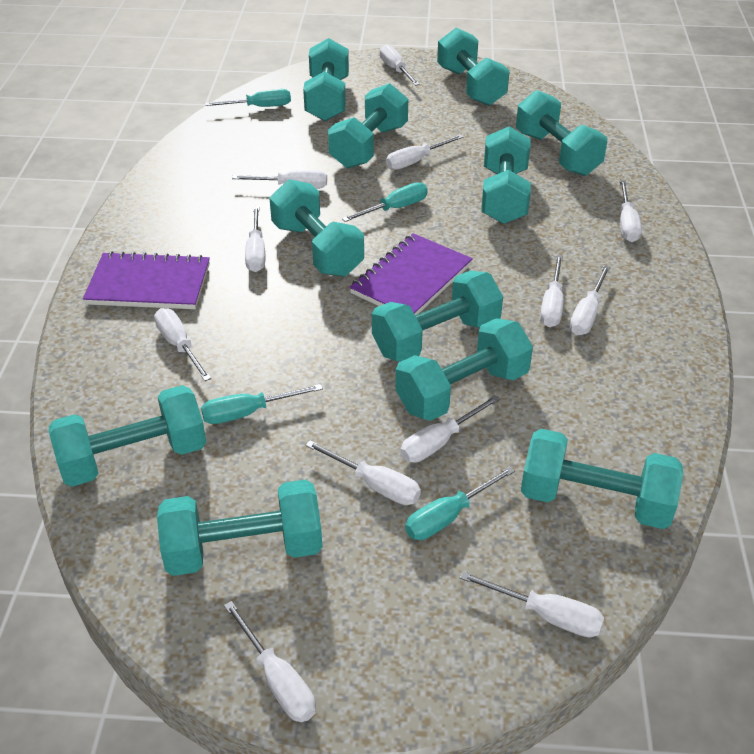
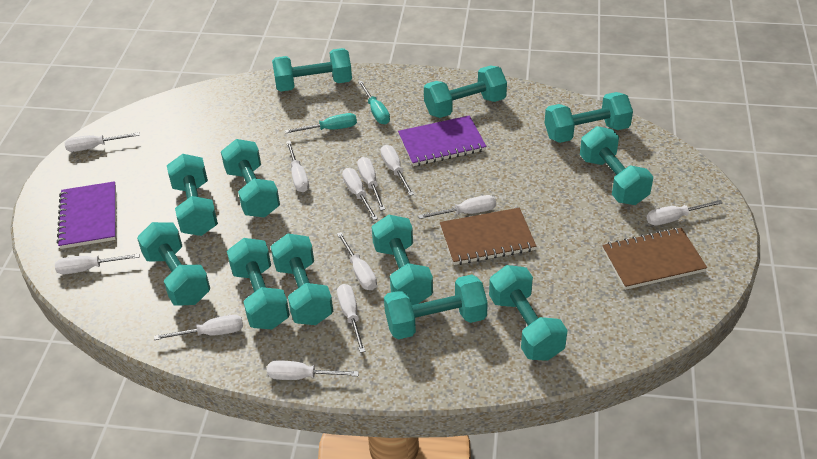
brown notebook: 0 -> 2
turquoise dumbbell: 11 -> 12
turquoise screwdriver: 4 -> 2

